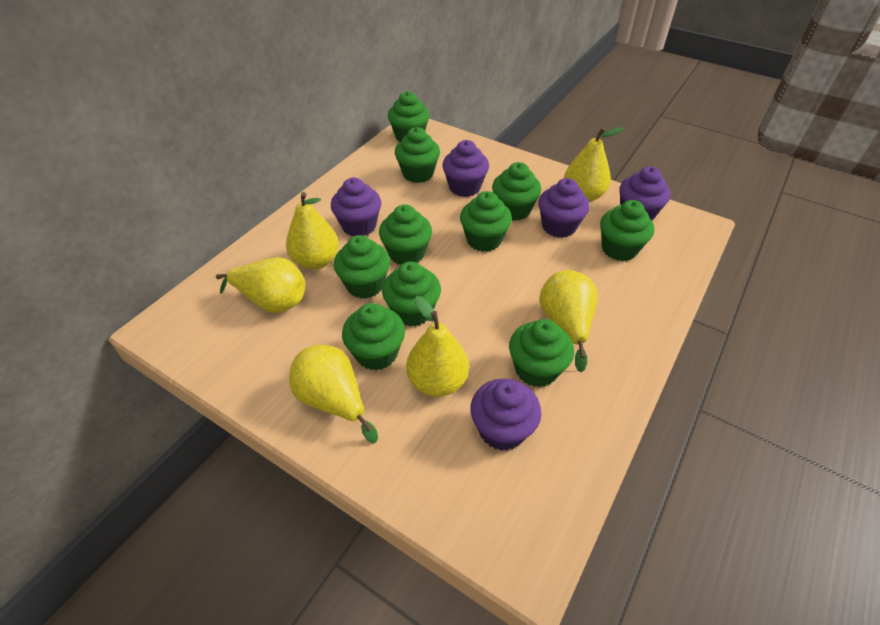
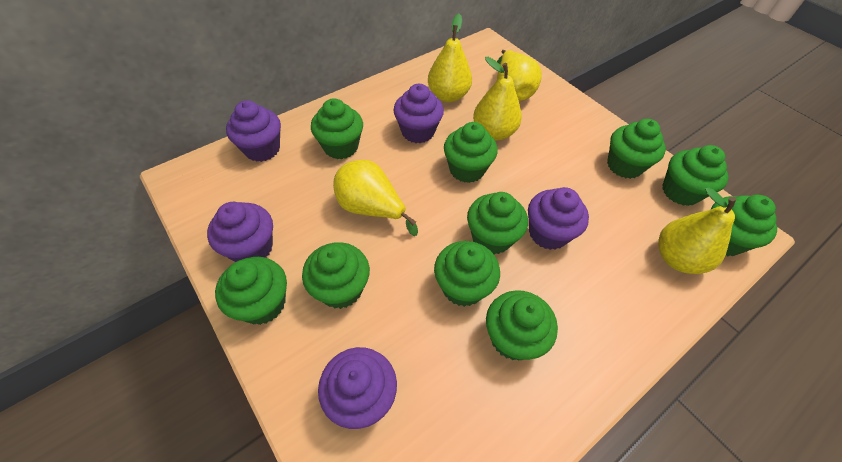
yellow pear: 6 -> 5

